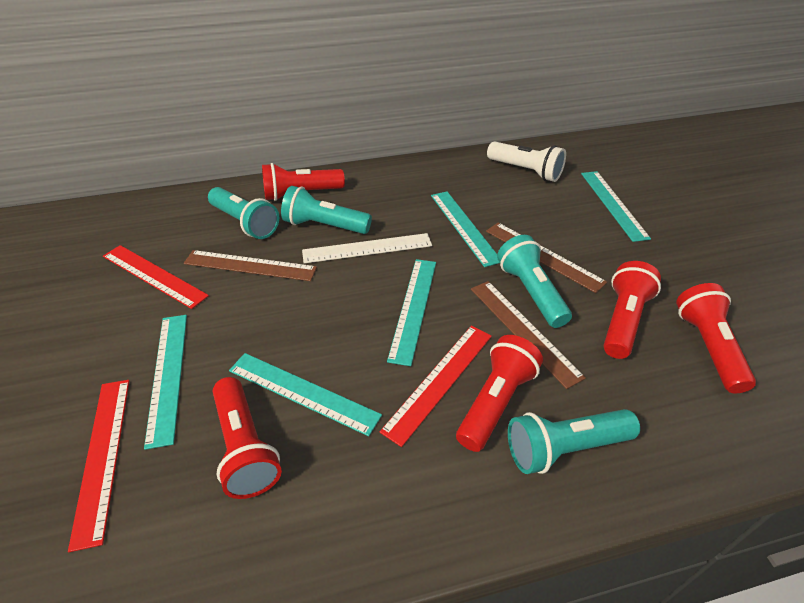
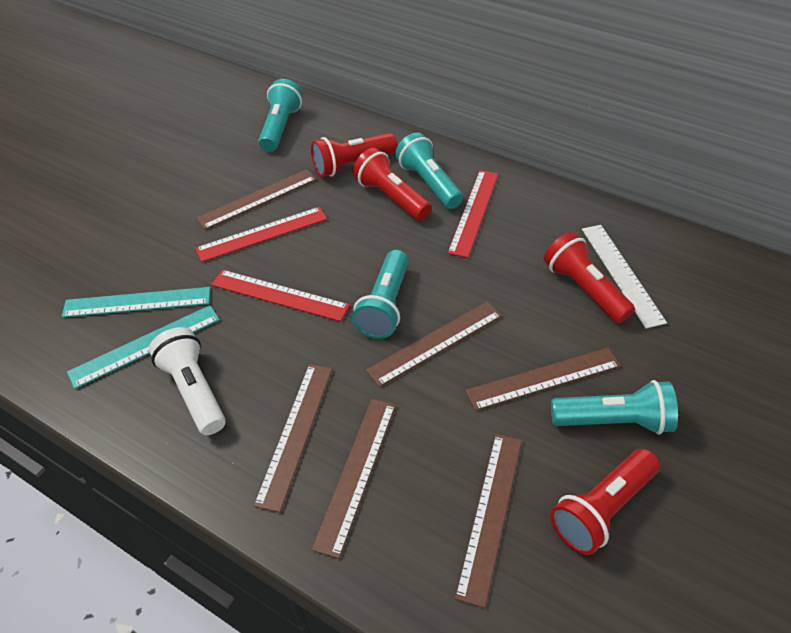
brown ruler: 3 -> 6
red flashlight: 5 -> 4
turquoise ruler: 5 -> 2

